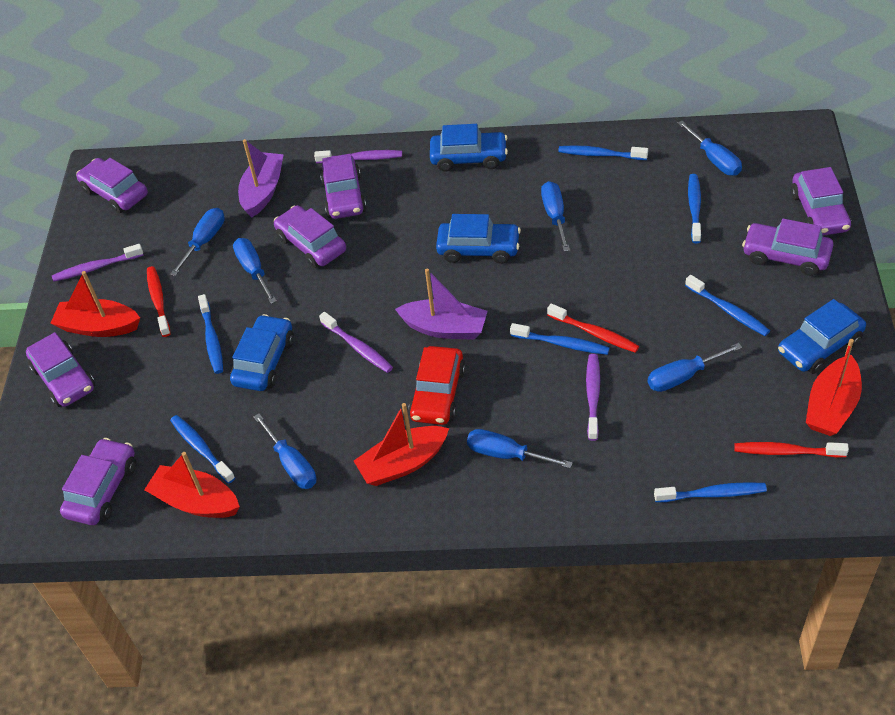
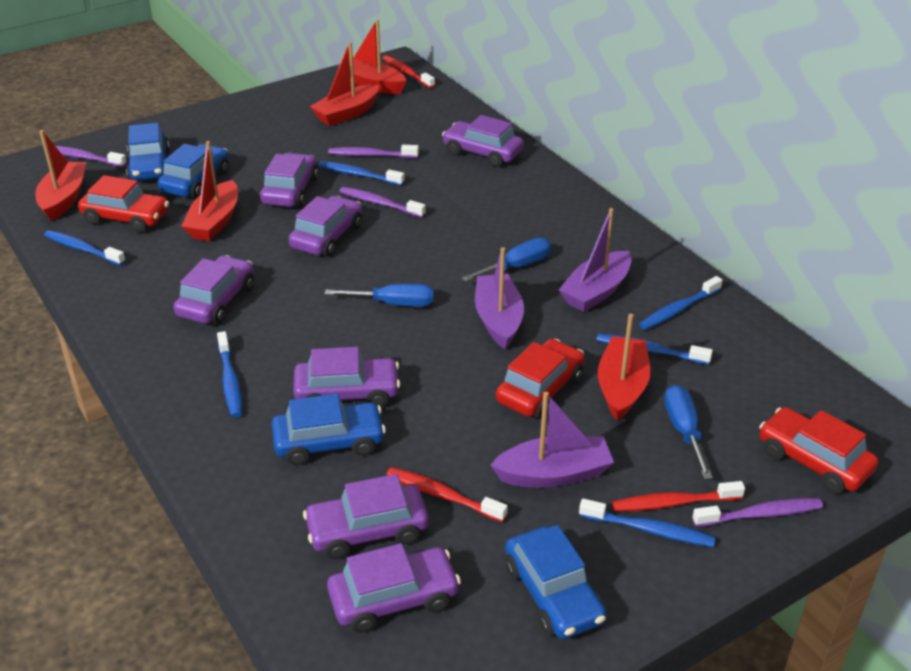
blue screwdriver: 7 -> 3
blue toothbrush: 7 -> 6
purple boat: 2 -> 3
red boat: 4 -> 5
red car: 1 -> 3

